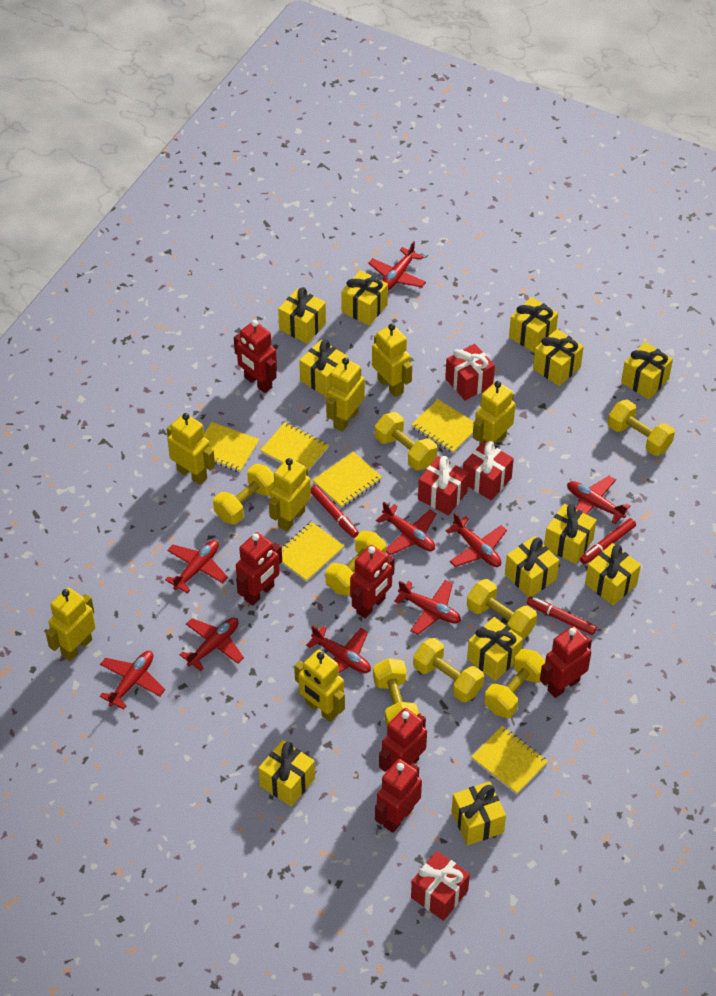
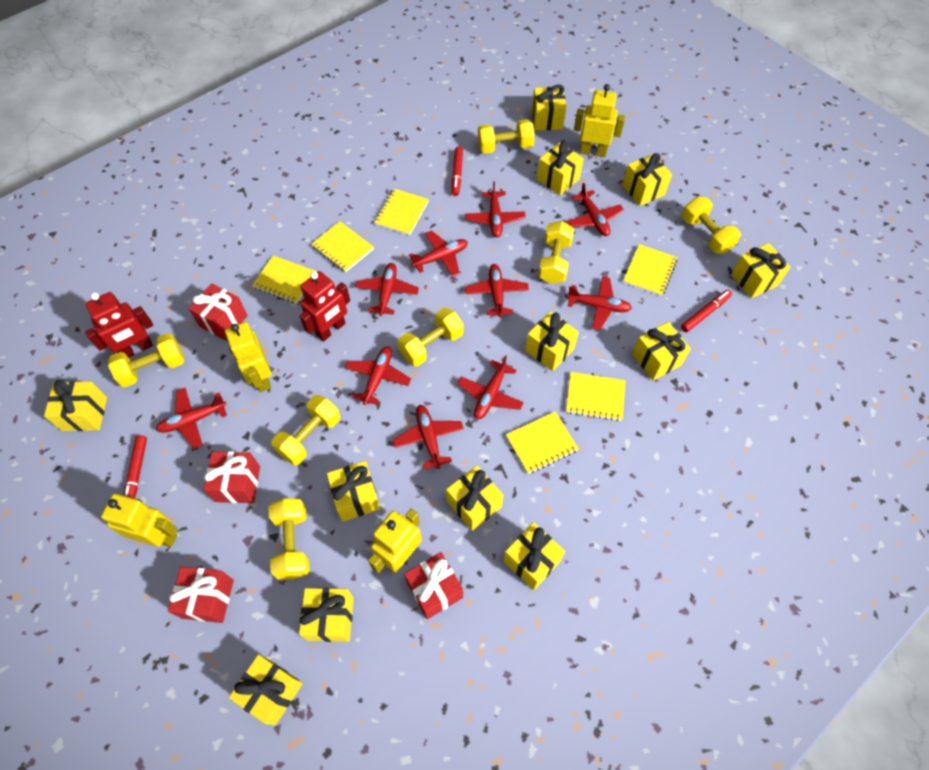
red plane: 9 -> 10
red robot: 6 -> 2
yellow dumbbell: 8 -> 7
yellow robot: 7 -> 4

